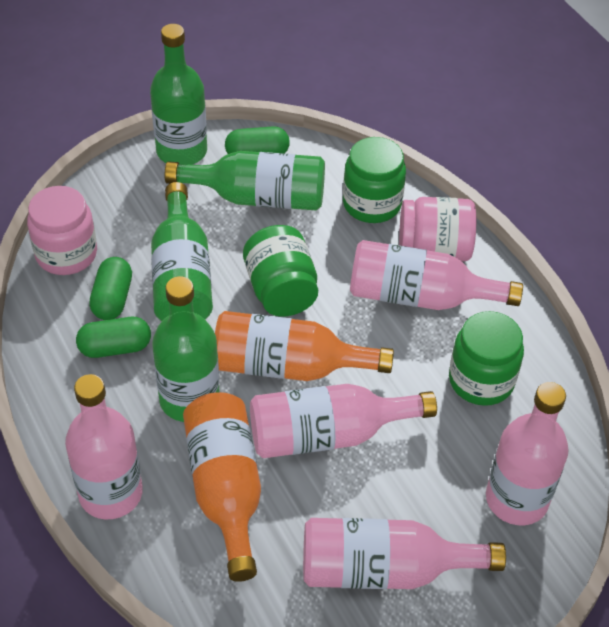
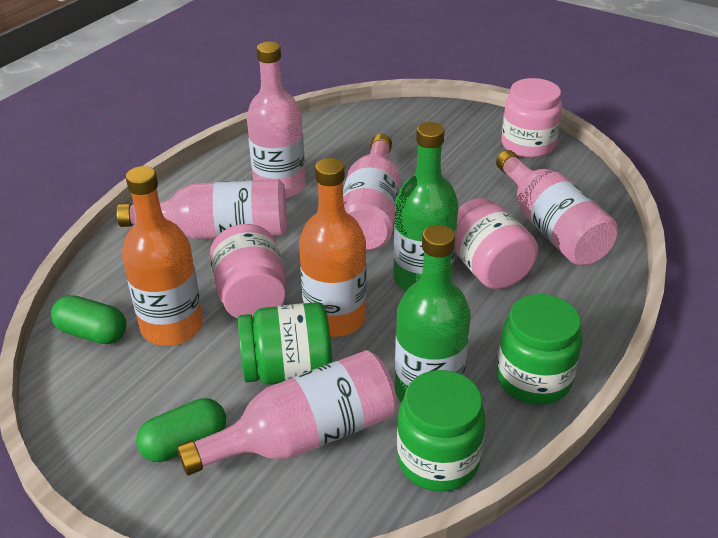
green bottle: 4 -> 2
green capsule: 3 -> 2
pink jar: 2 -> 3

